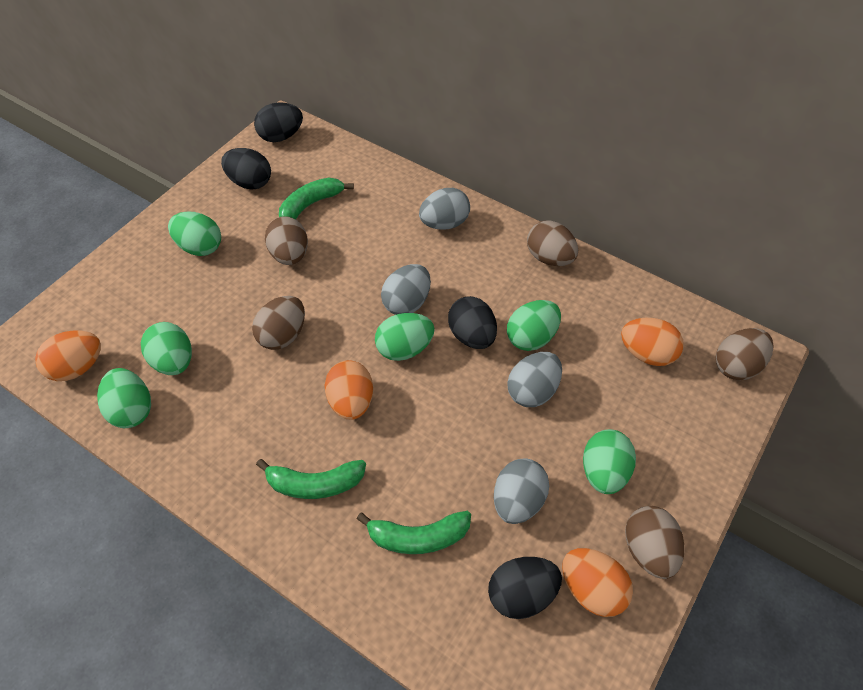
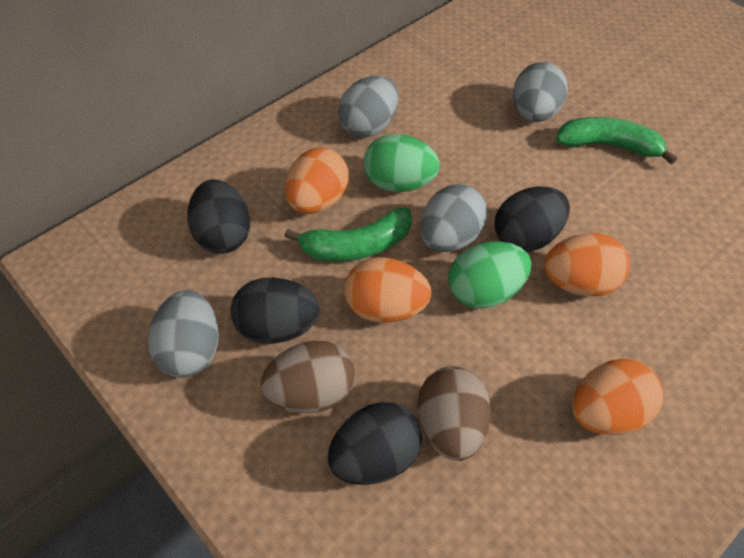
brown egg: 5 -> 2
green banana: 3 -> 2
green egg: 6 -> 2

